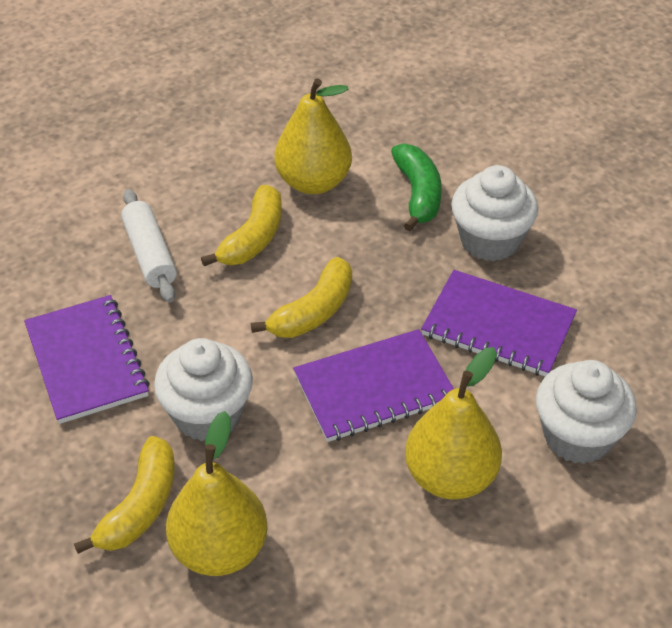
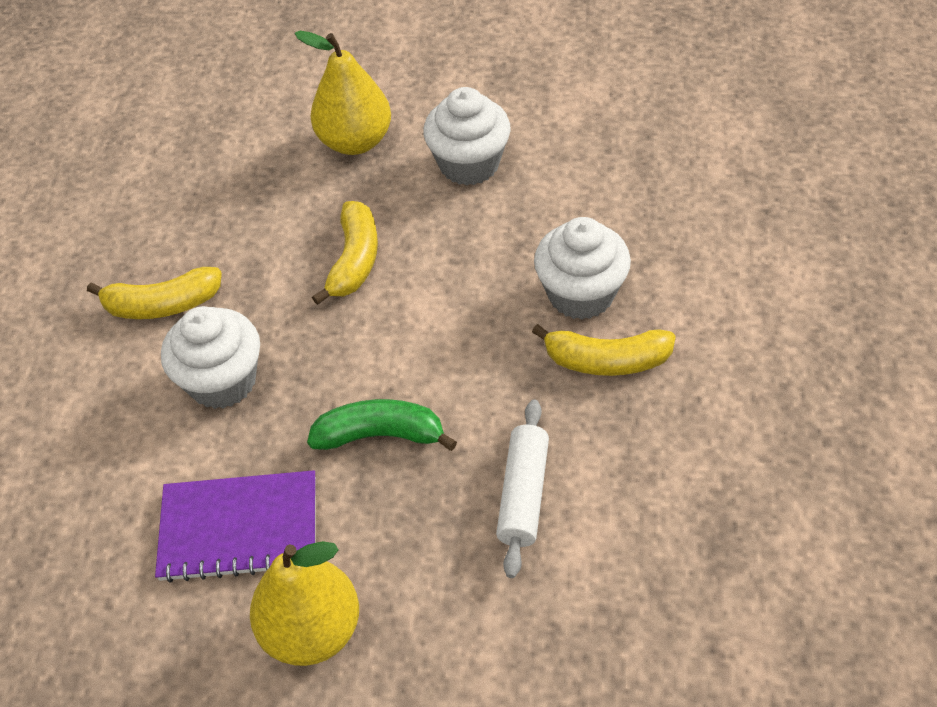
purple notebook: 3 -> 1
yellow pear: 3 -> 2

